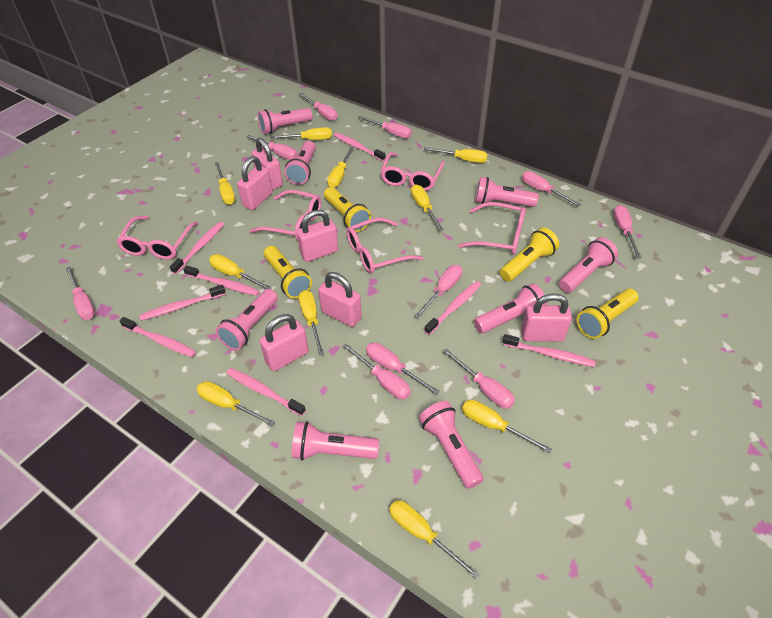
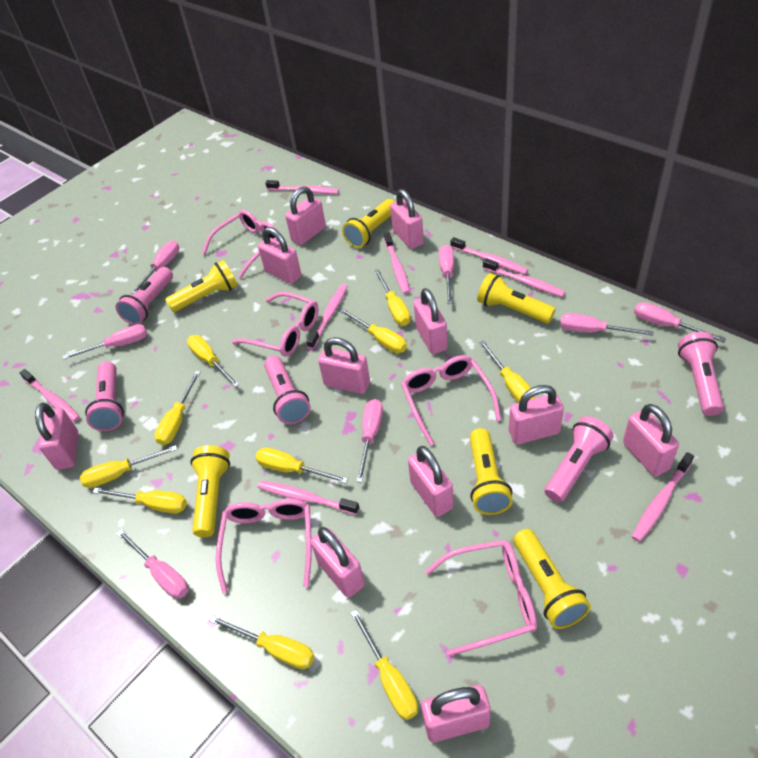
pink flashlight: 8 -> 5
pink padlock: 6 -> 11
pink screwdriver: 10 -> 7
yellow flashlight: 4 -> 6

